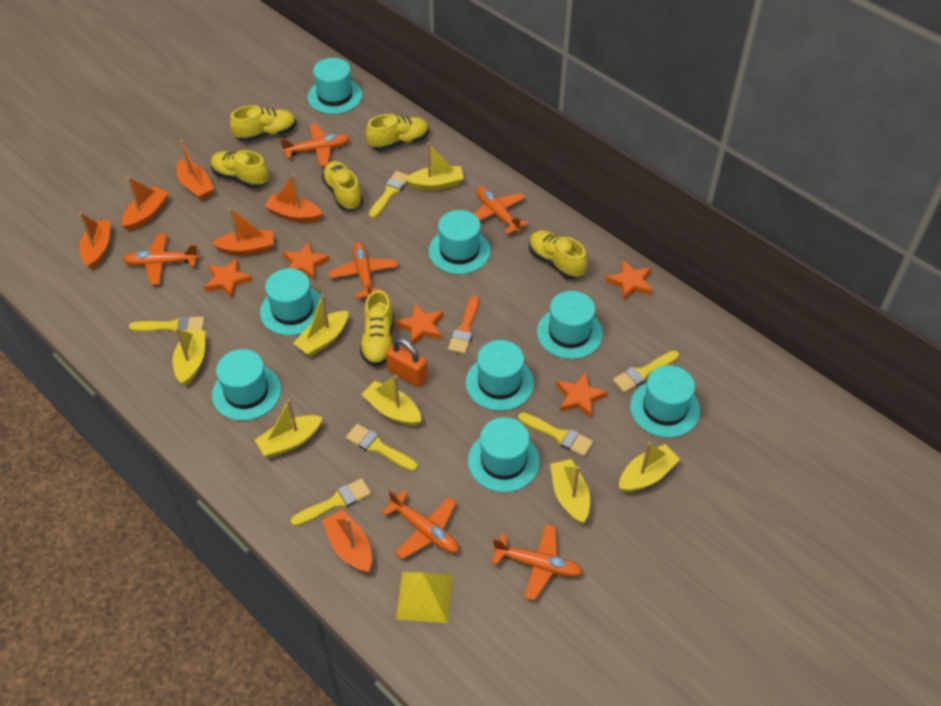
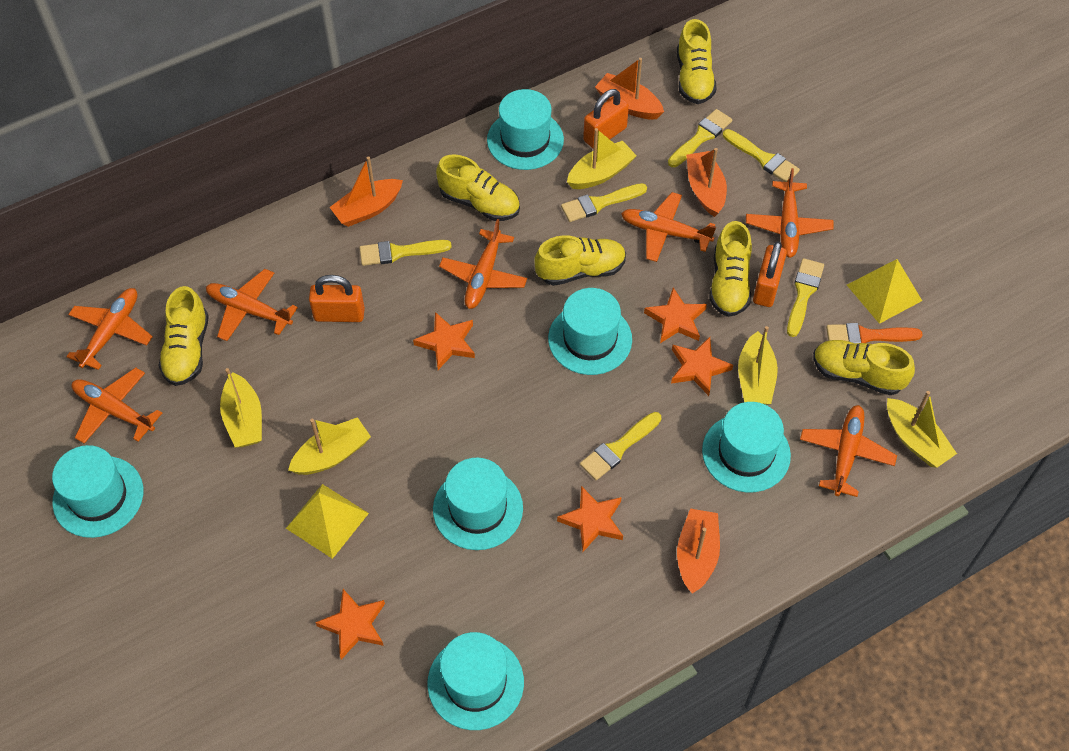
orange boat: 6 -> 4
orange padlock: 1 -> 3
orange plane: 6 -> 7
turquoise hat: 8 -> 6
yellow boat: 7 -> 5
yellow pyramid: 1 -> 2

